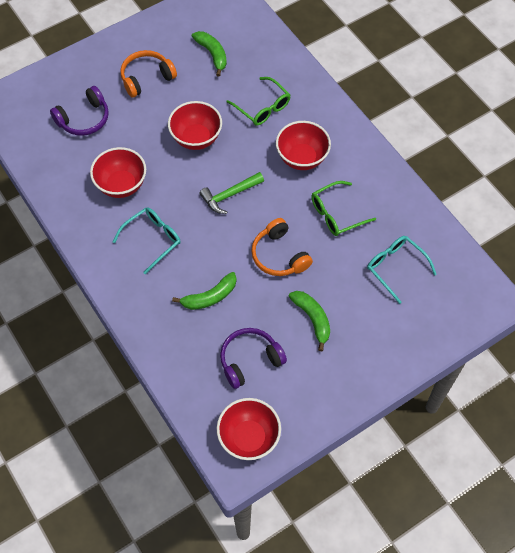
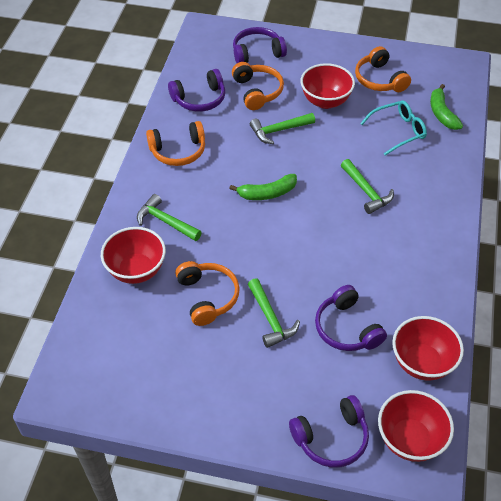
green banana: 3 -> 2
green glasses: 2 -> 0
green hammer: 1 -> 4
orange headphones: 2 -> 4
purple headphones: 2 -> 4
turquoise glasses: 2 -> 1

